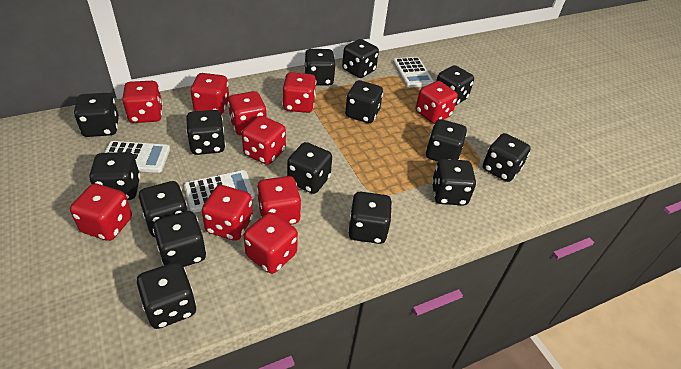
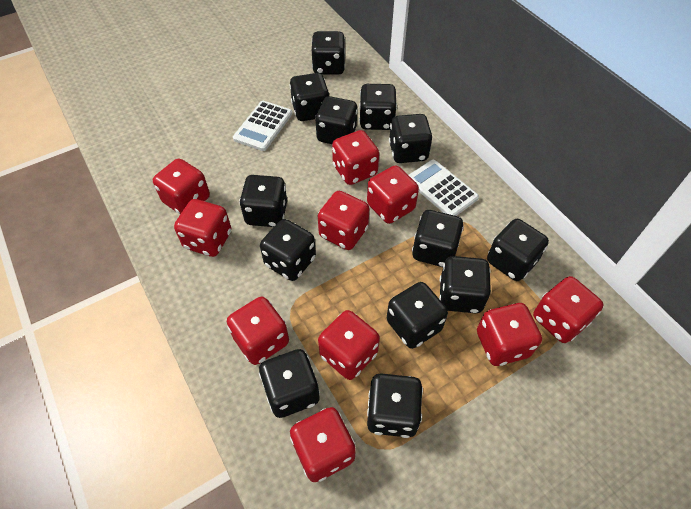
black dice: 15 -> 13
white calculator: 3 -> 2

